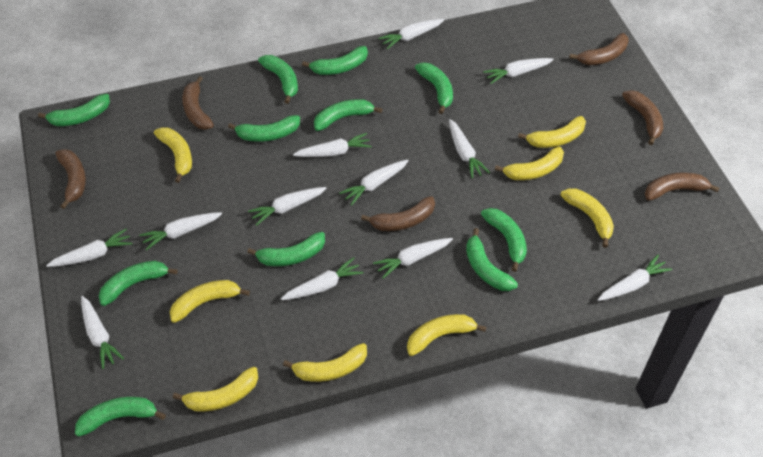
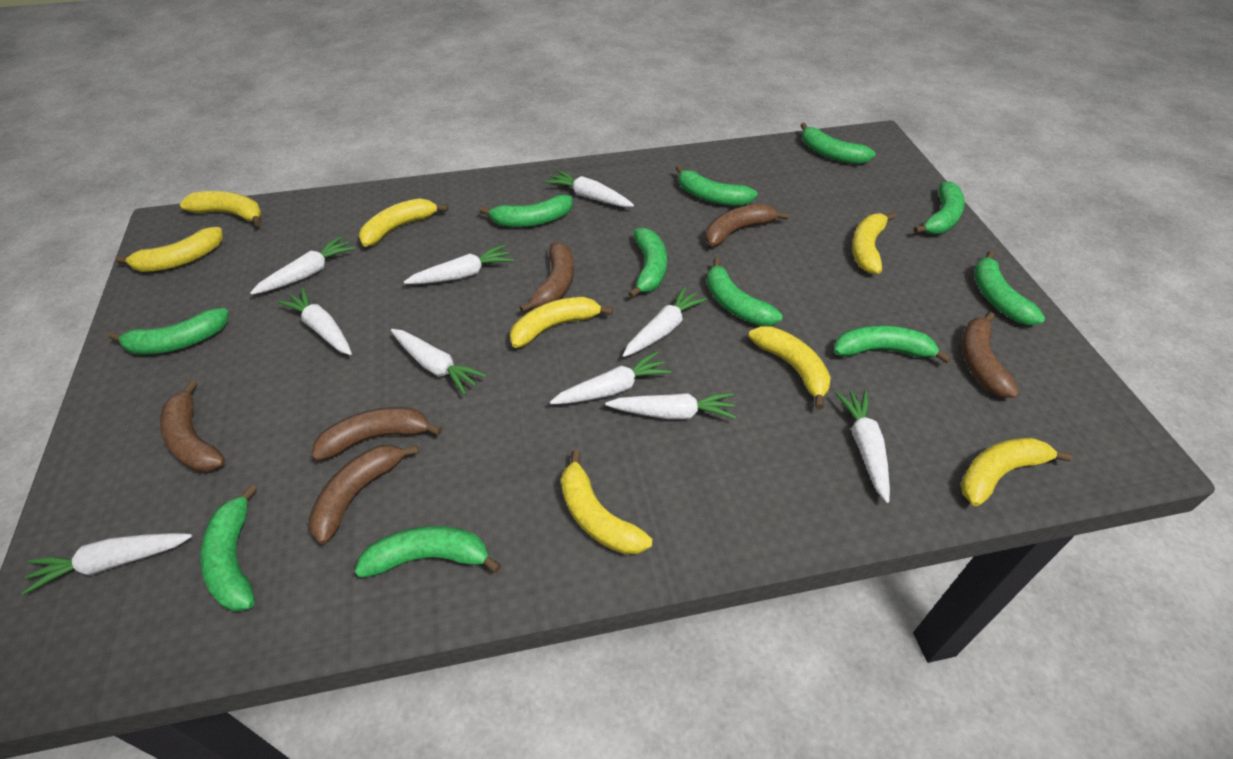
white carrot: 12 -> 10

